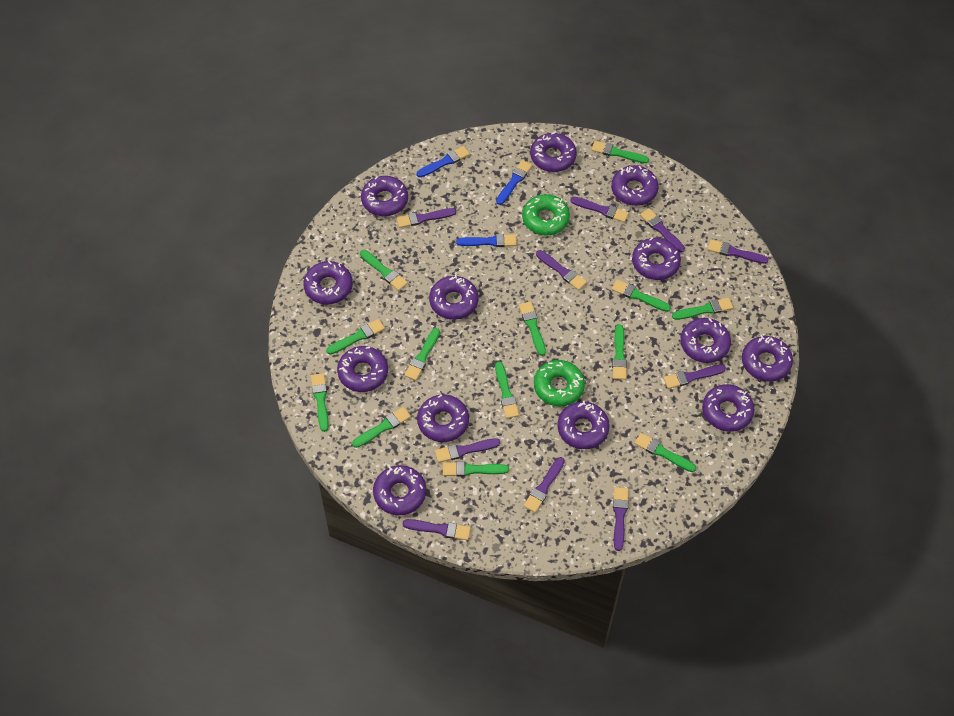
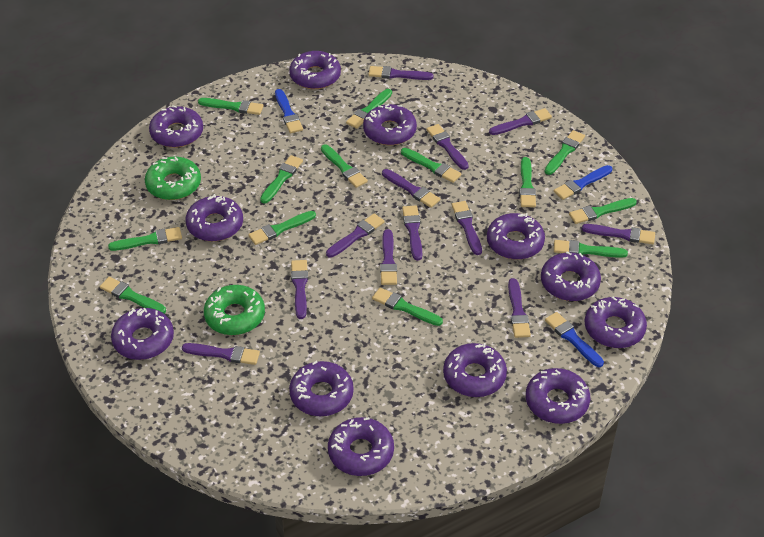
purple brush: 10 -> 12
purple donut: 13 -> 12

